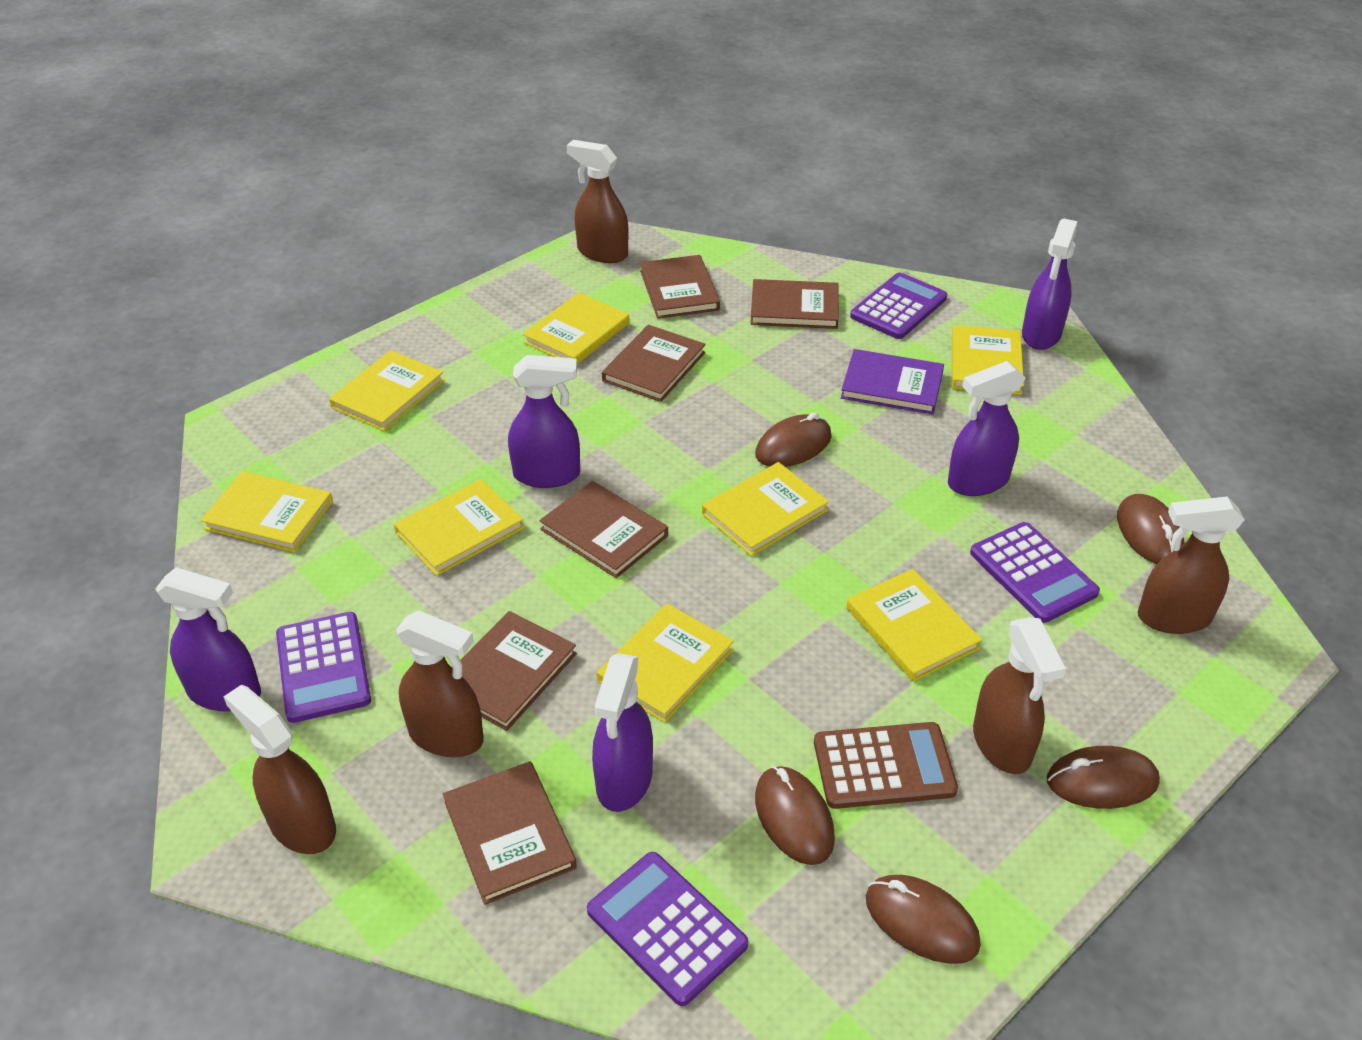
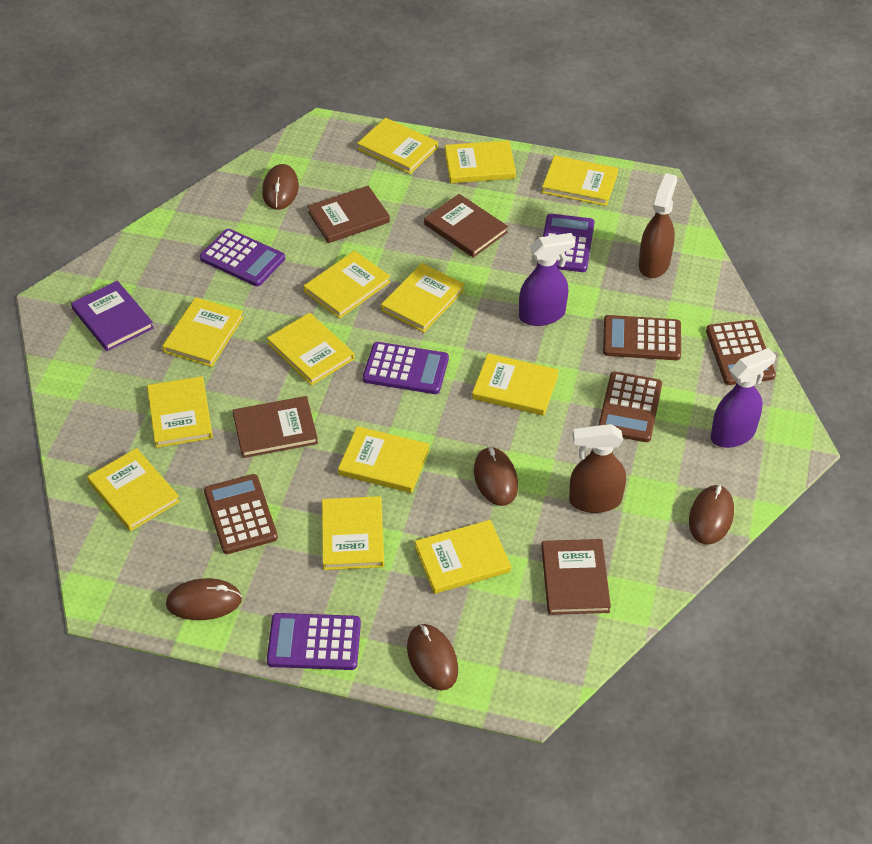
brown book: 6 -> 4
brown calculator: 1 -> 4
brown spray bottle: 5 -> 2
purple spray bottle: 5 -> 2
yellow book: 8 -> 13

